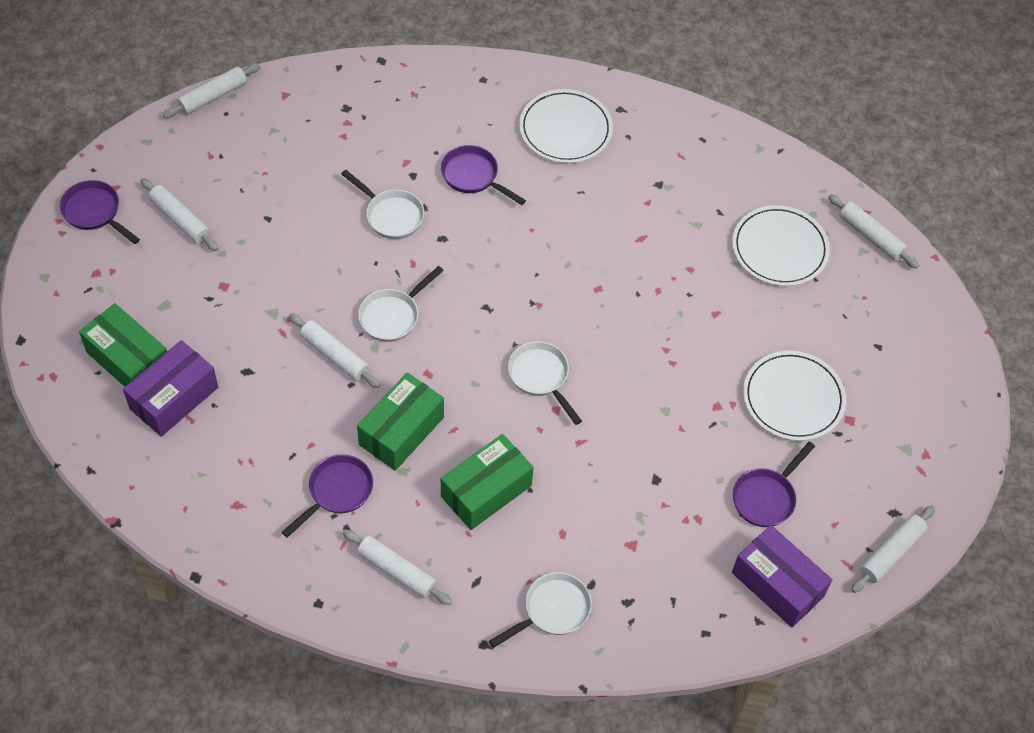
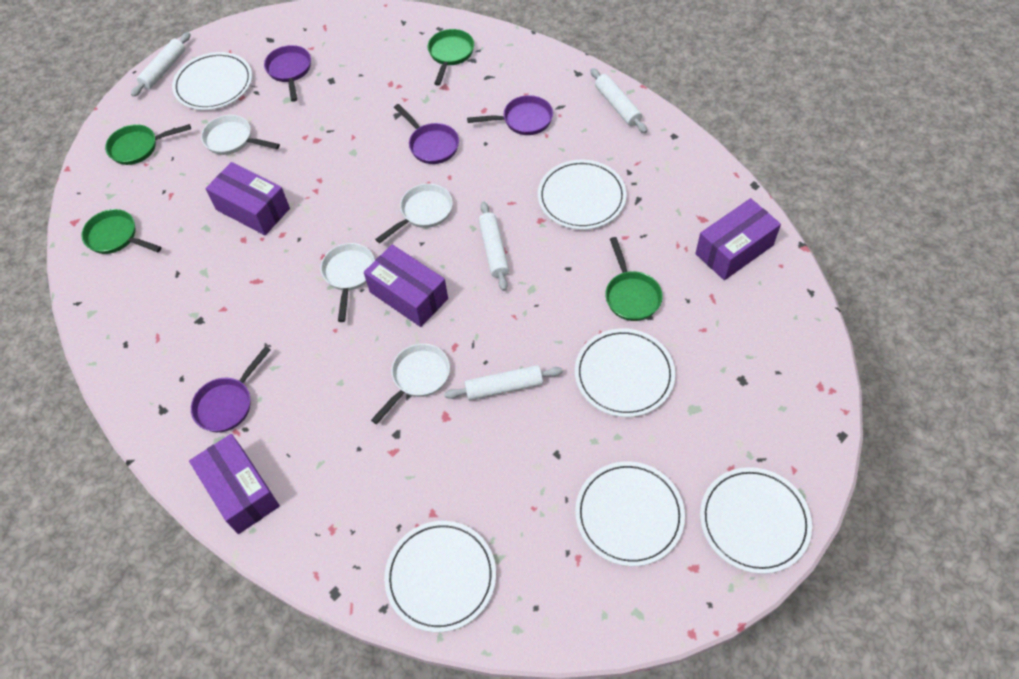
green box: 3 -> 0
green pan: 0 -> 4
purple box: 2 -> 4
white plate: 3 -> 6
white rolling pin: 6 -> 4

